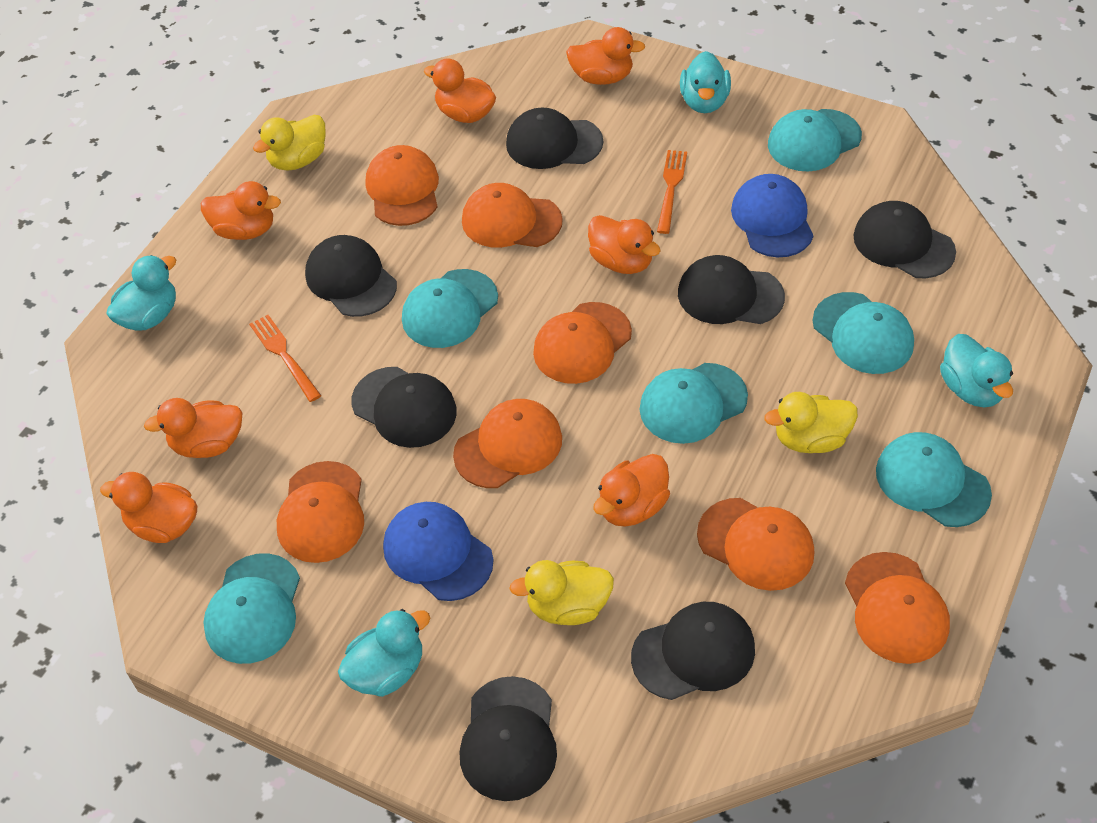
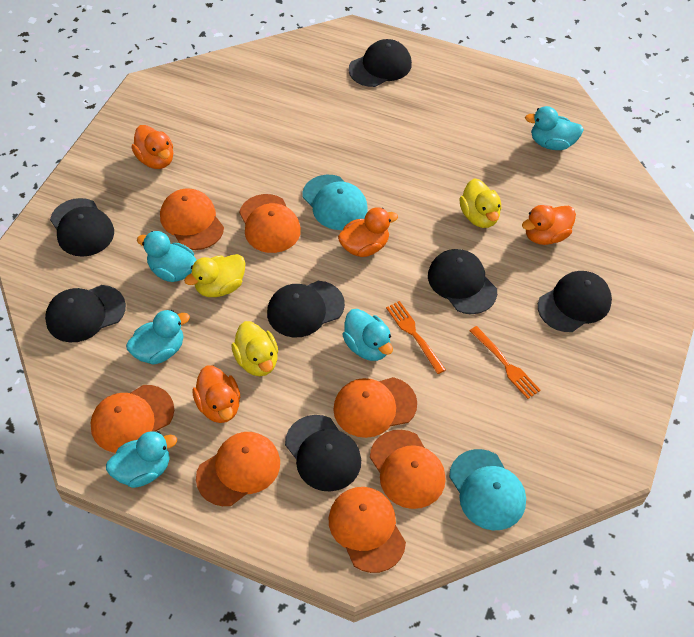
blue cap: 2 -> 0
orange duck: 7 -> 4
turquoise cap: 6 -> 2
turquoise duck: 4 -> 5

